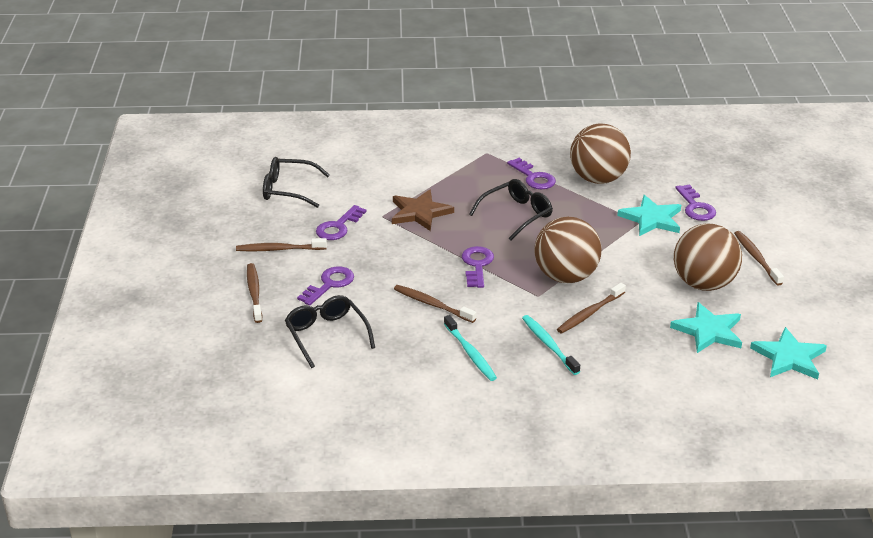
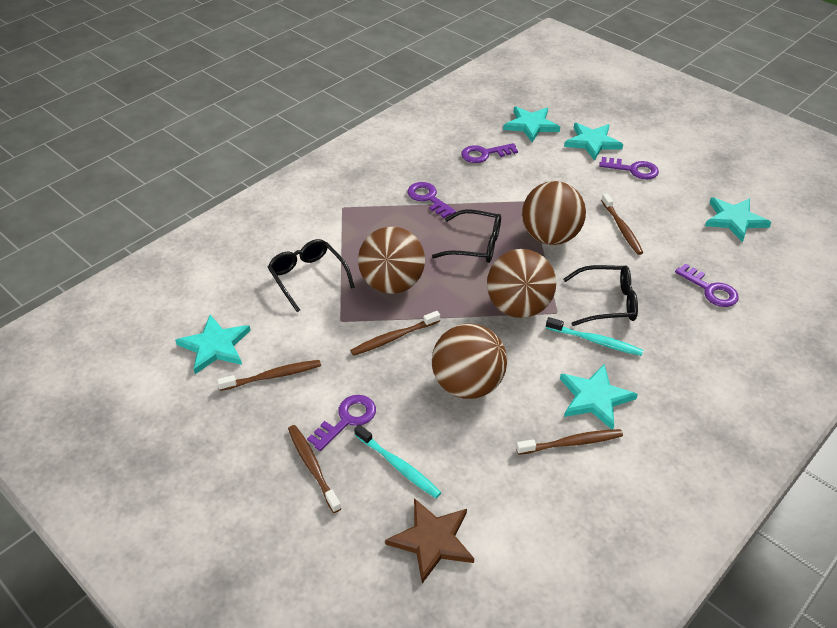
brown ball: 3 -> 4
turquoise star: 3 -> 5

